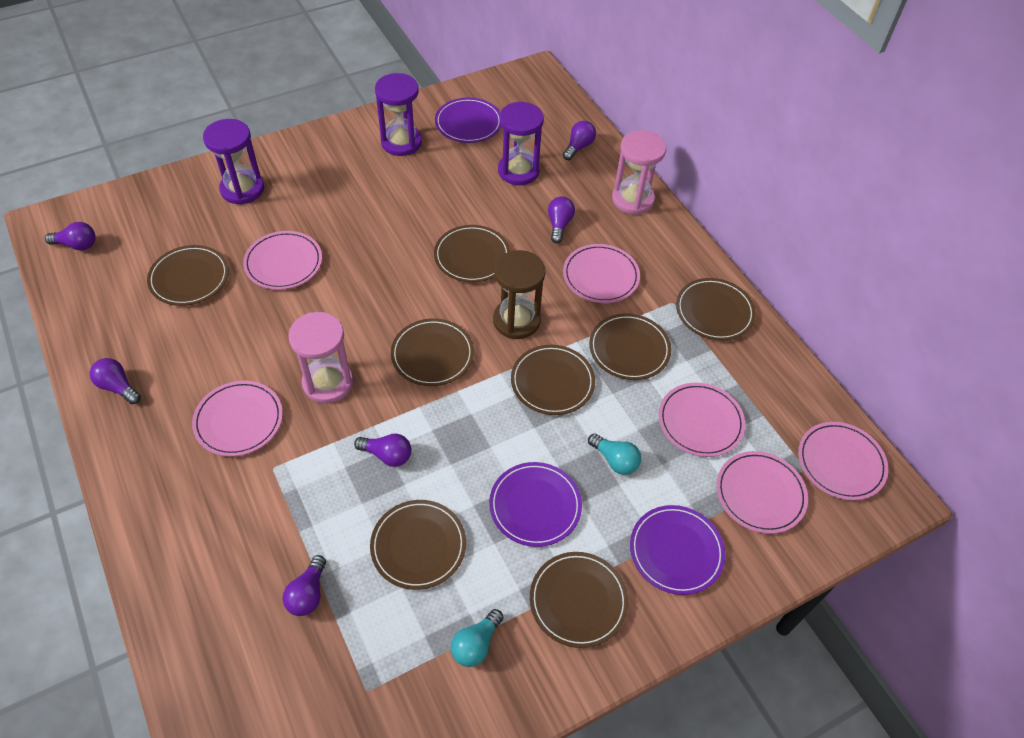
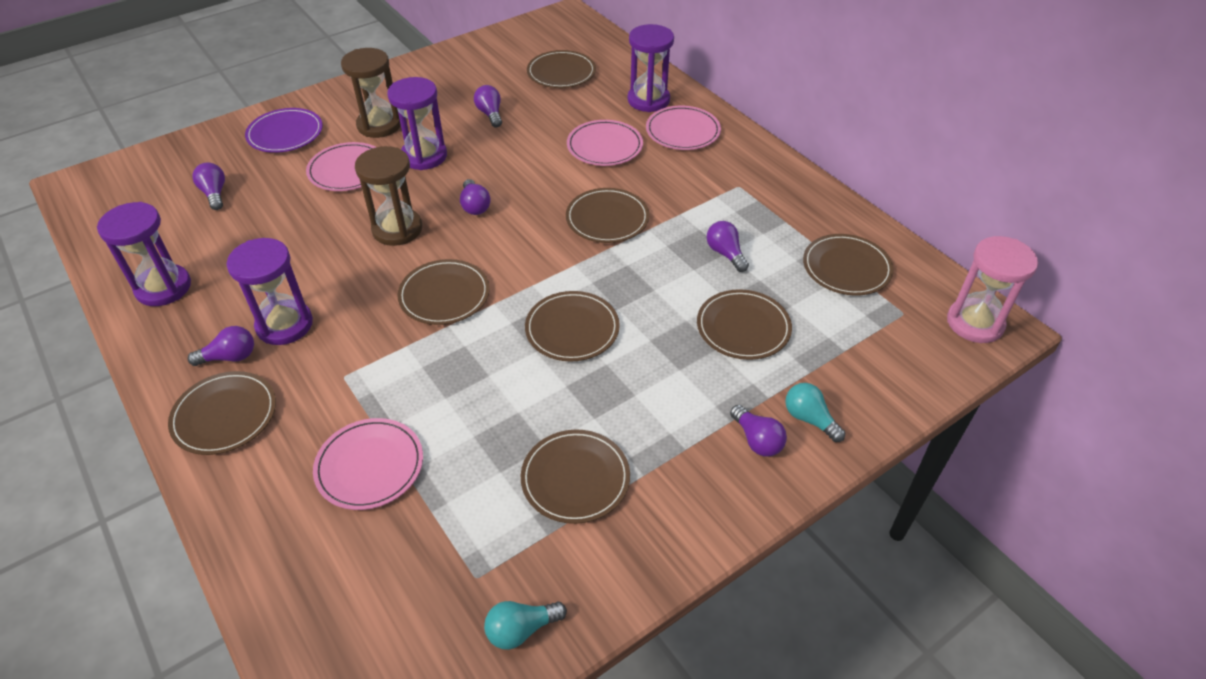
brown hourglass: 1 -> 2
pink hourglass: 2 -> 1
pink plate: 6 -> 4
purple hourglass: 3 -> 4
purple plate: 3 -> 1

